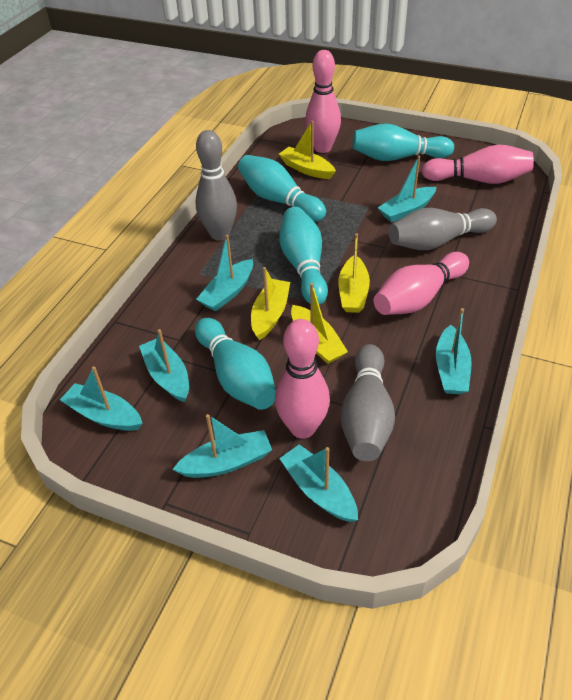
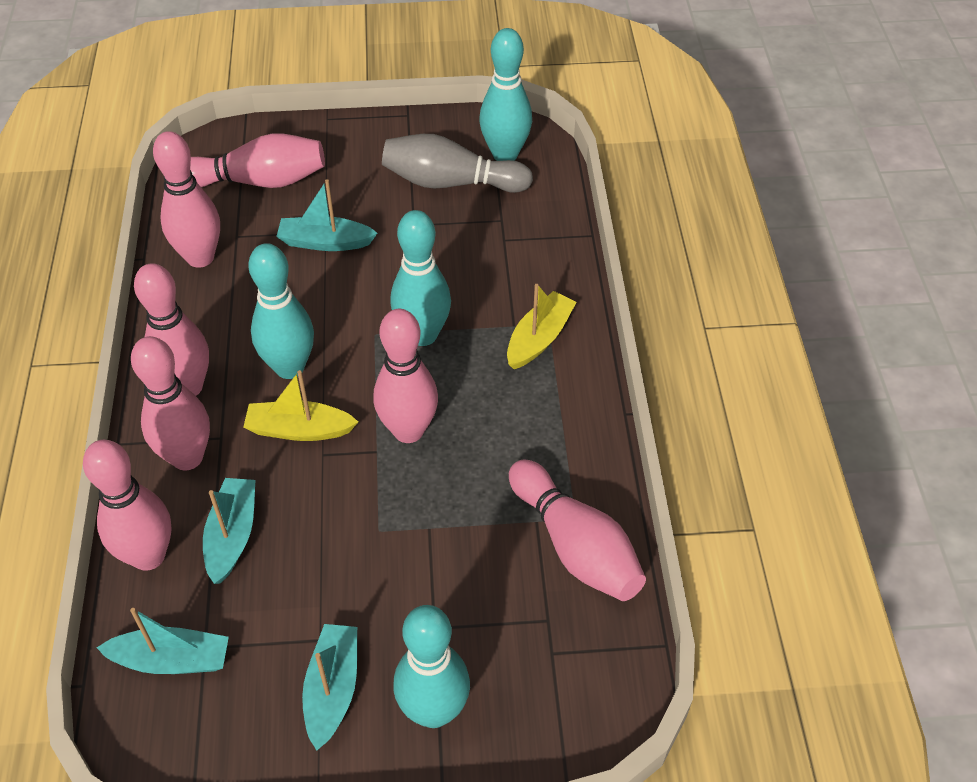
grey bowling pin: 3 -> 1
pink bowling pin: 4 -> 7
turquoise boat: 7 -> 4
yellow boat: 4 -> 2

